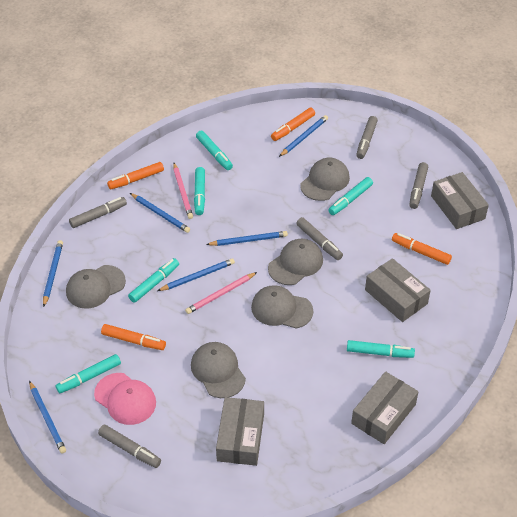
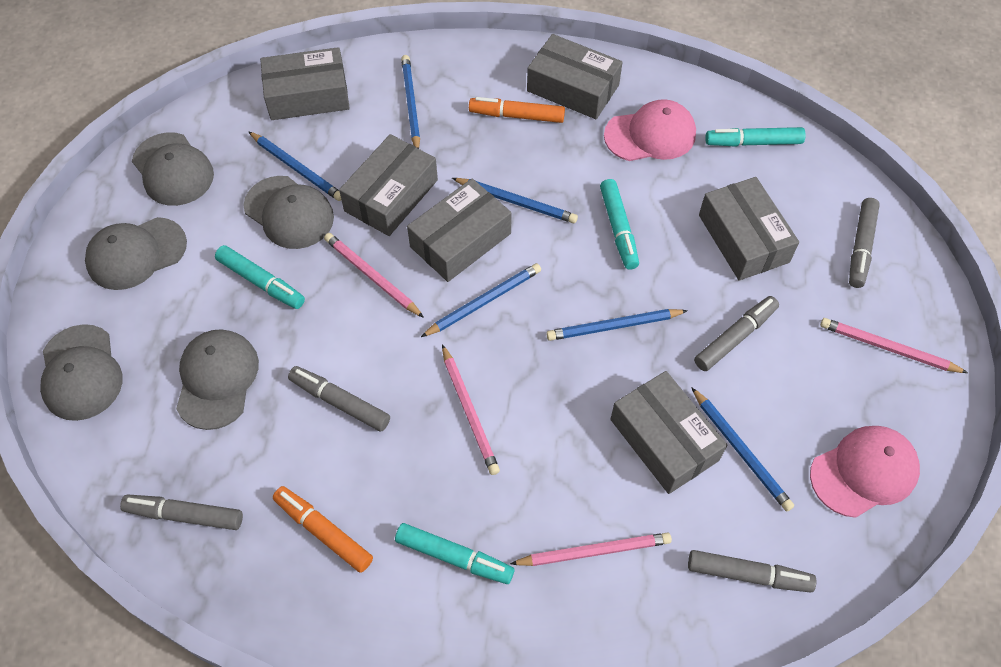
grey box: 4 -> 6
orange marker: 4 -> 2
pink cap: 1 -> 2
pink pencil: 2 -> 4
turquoise marker: 6 -> 4

